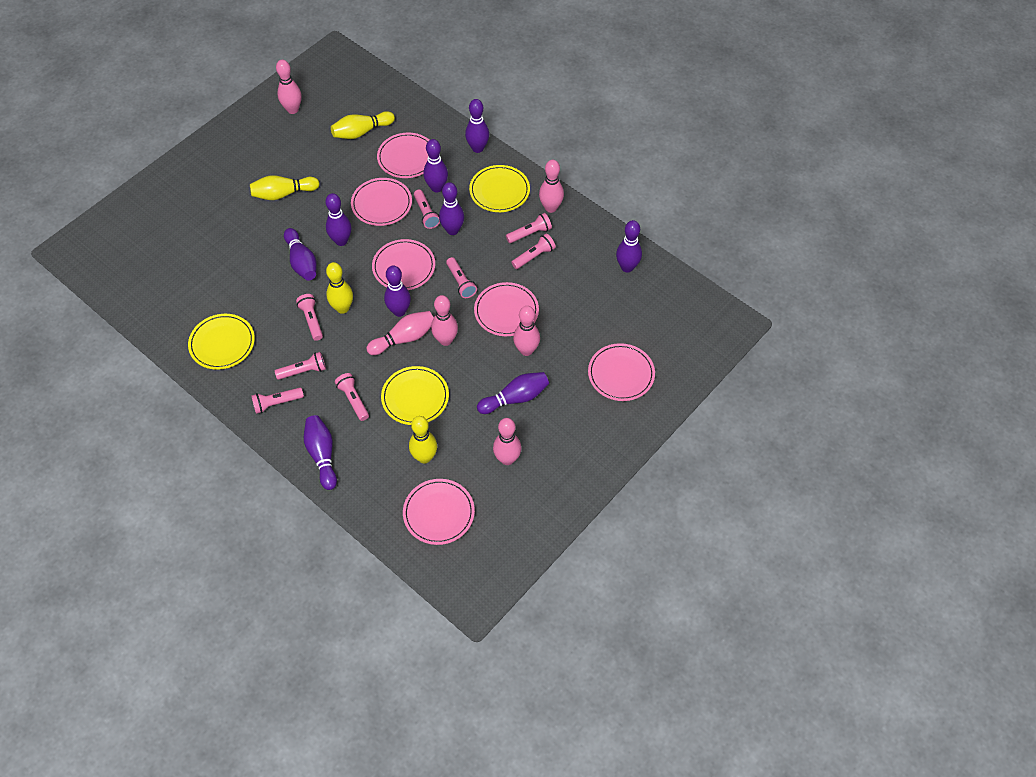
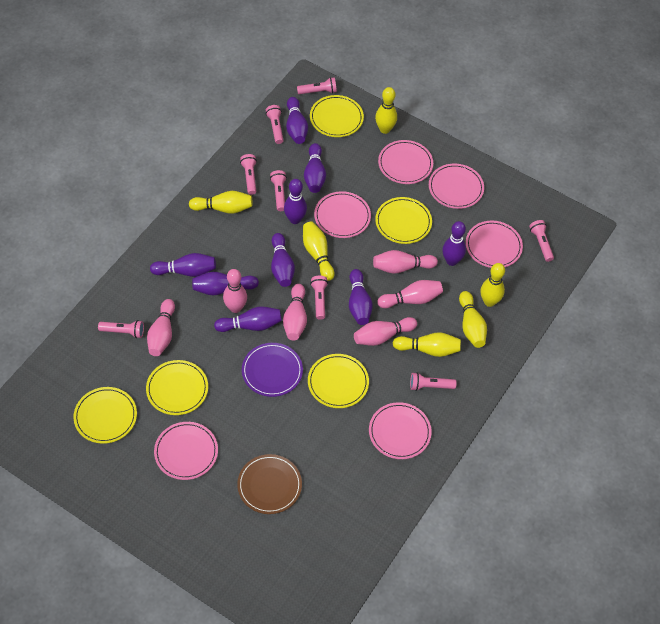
brown plate: 0 -> 1
purple plate: 0 -> 1
yellow bowling pin: 4 -> 6
yellow plate: 3 -> 5

